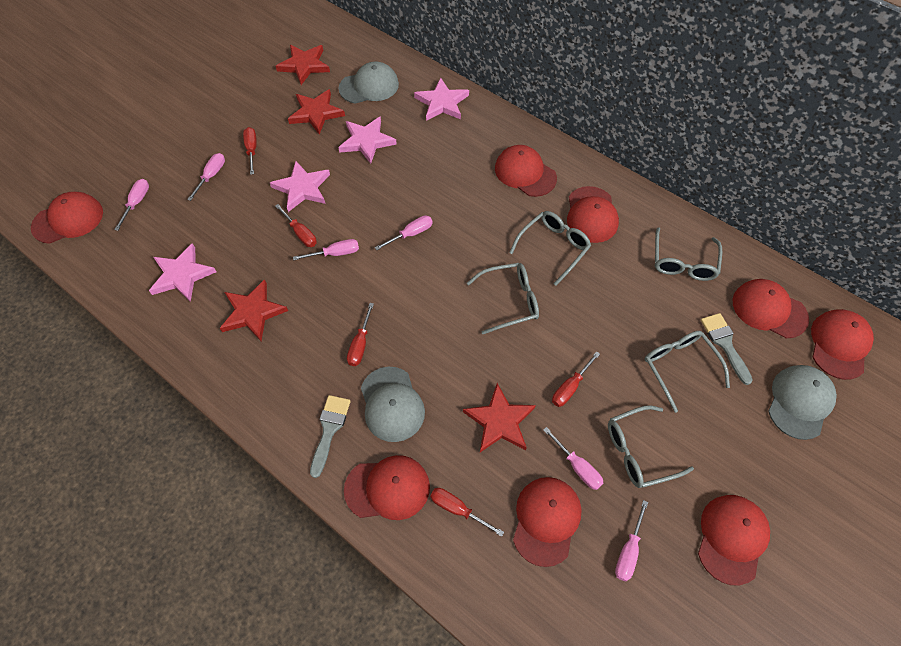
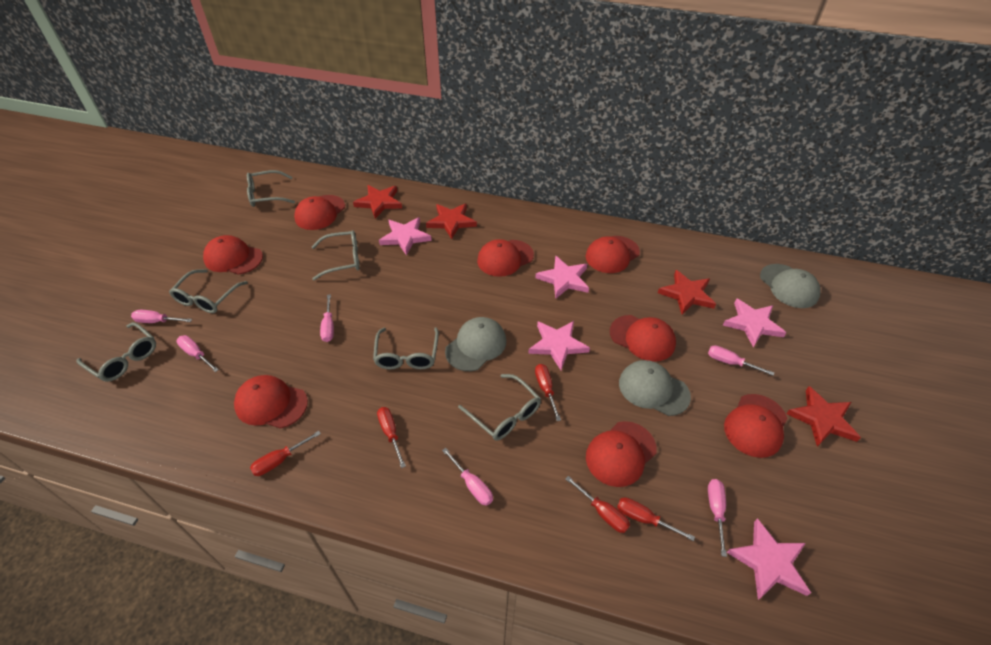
grey brush: 2 -> 0
grey glasses: 5 -> 6
pink star: 4 -> 5

